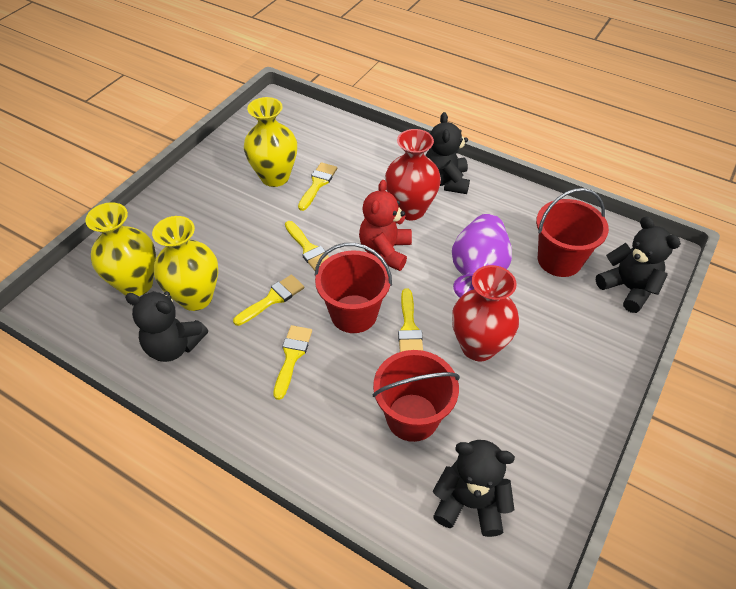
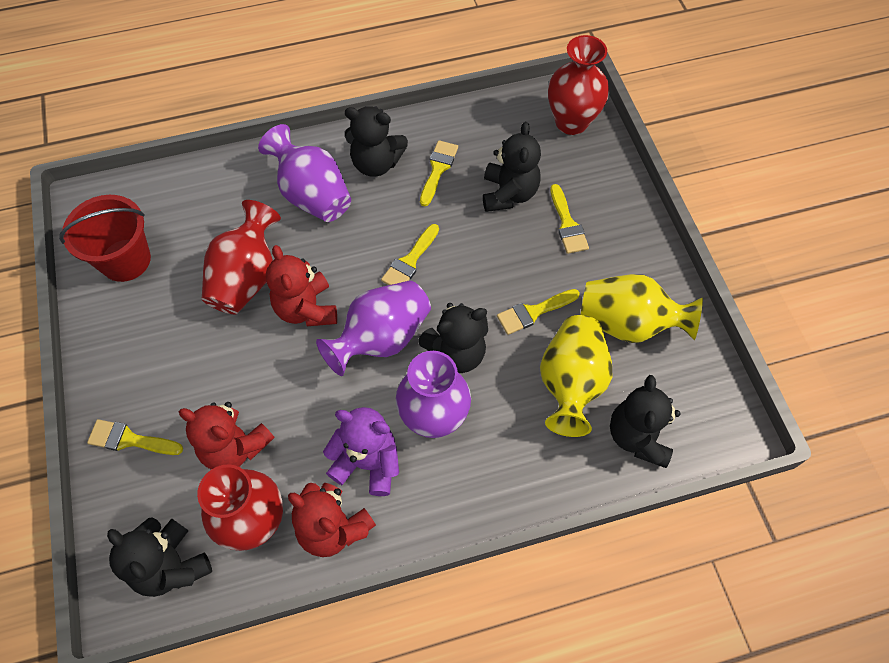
black teddy bear: 4 -> 5
purple teddy bear: 0 -> 1
purple vase: 1 -> 3
red bucket: 3 -> 1
red teddy bear: 1 -> 3
red vase: 2 -> 3
yellow vase: 3 -> 2

